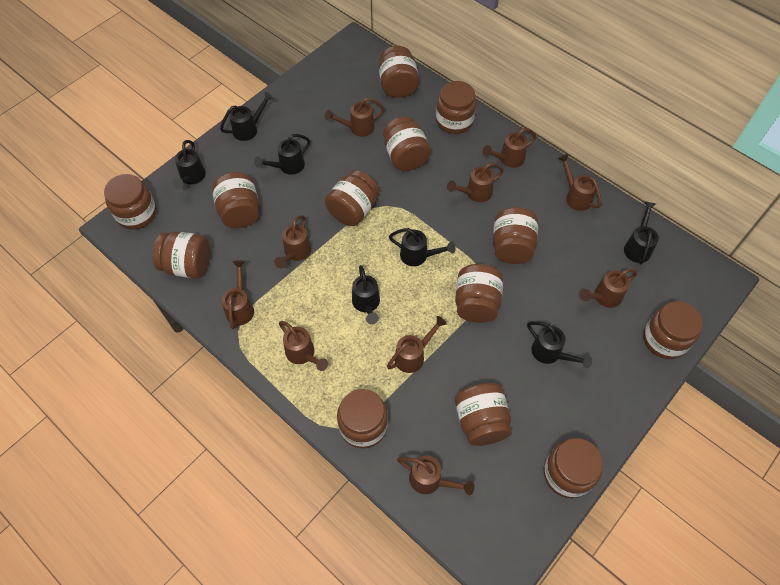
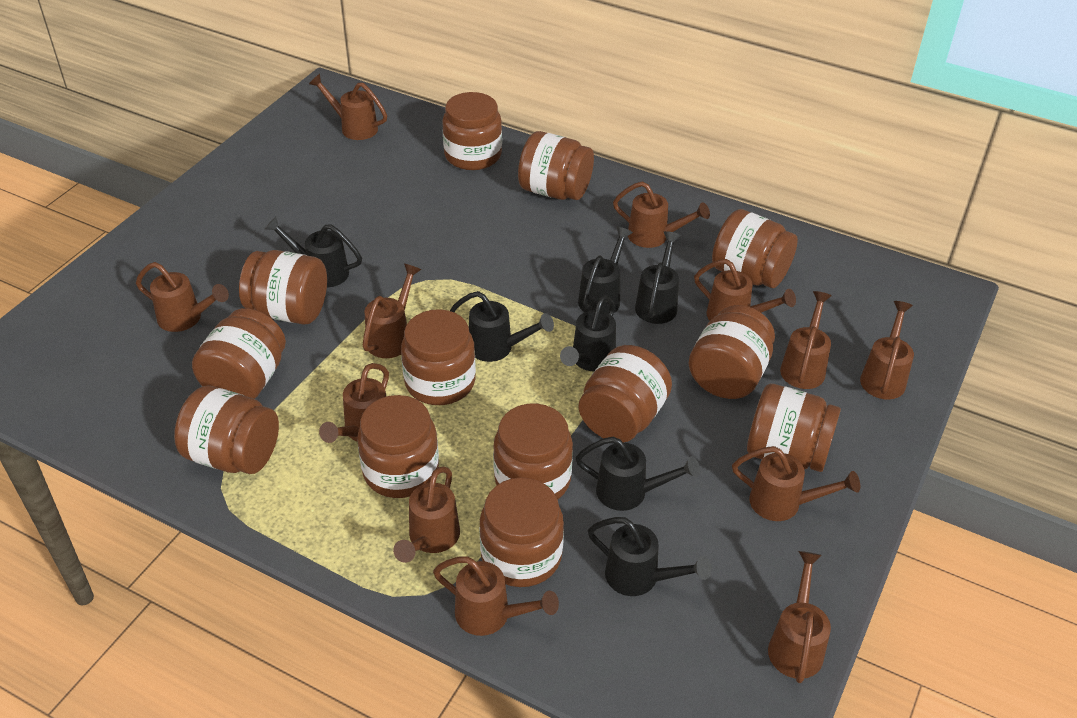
brown watering can: 10 -> 12

